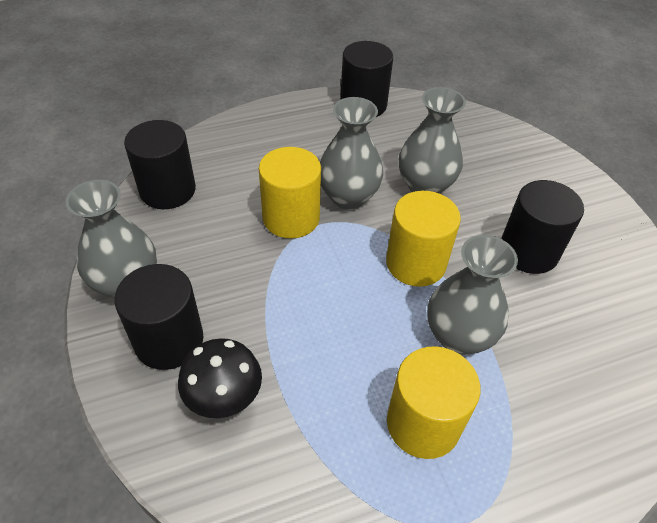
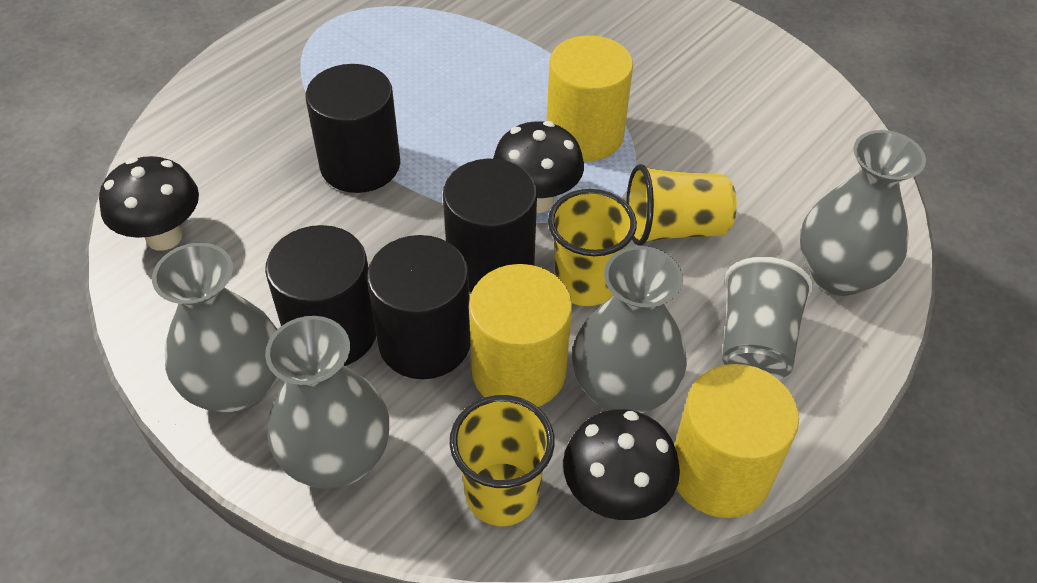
black mushroom: 1 -> 3
grey cup: 0 -> 1
yellow cup: 0 -> 3

